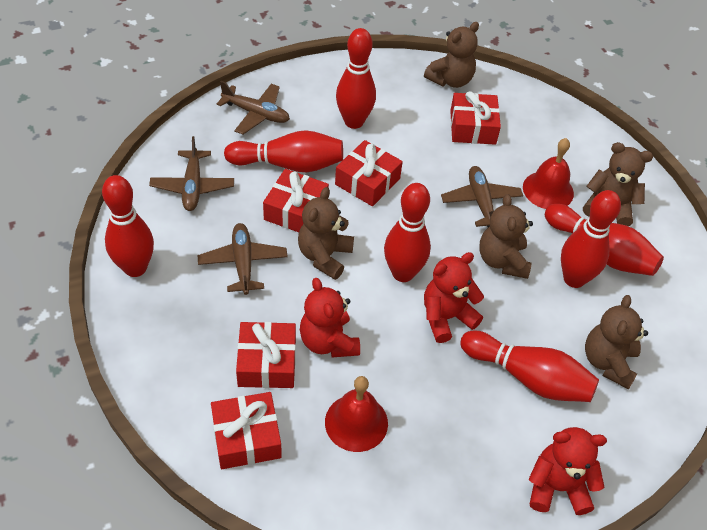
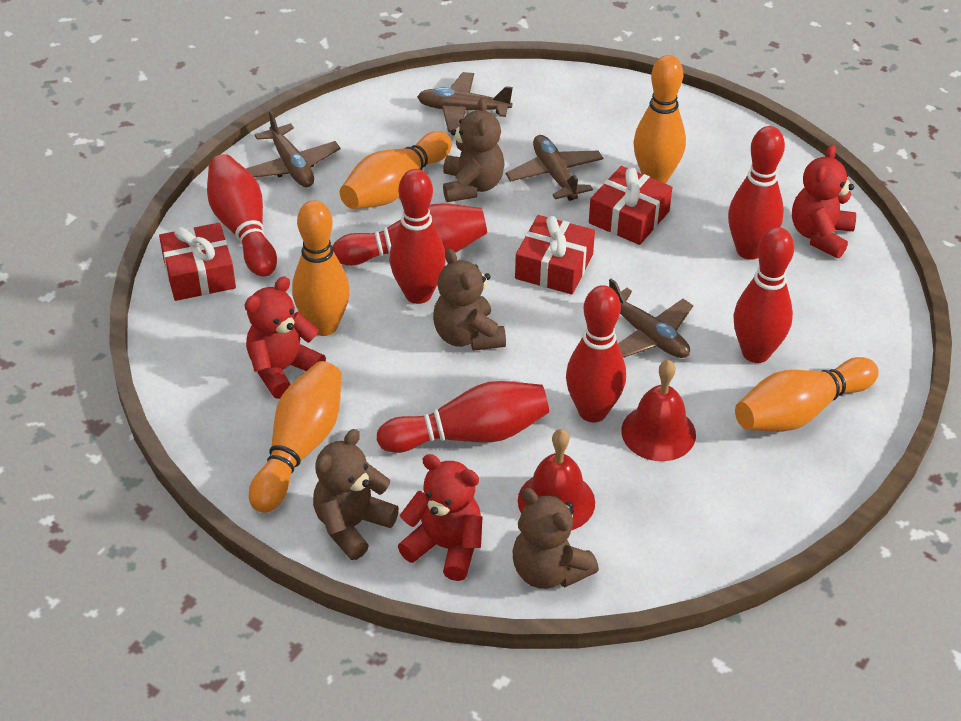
brown teddy bear: 5 -> 4
orange bowling pin: 0 -> 5
red gift: 5 -> 3

